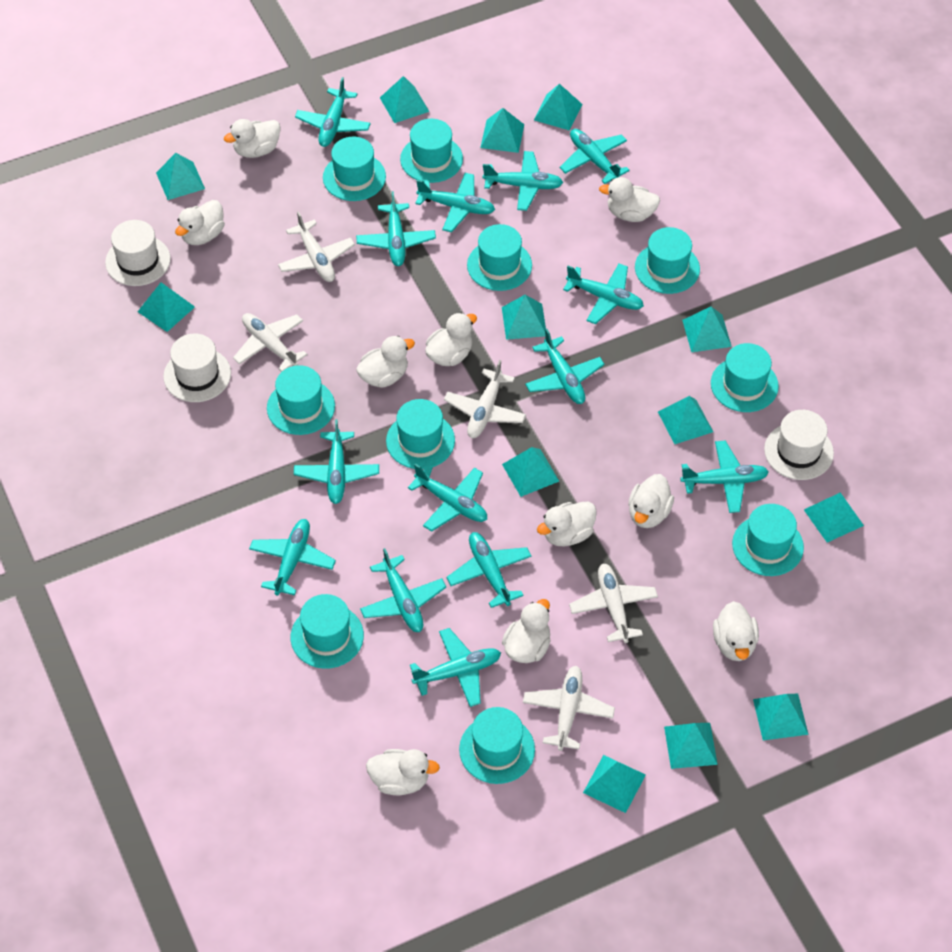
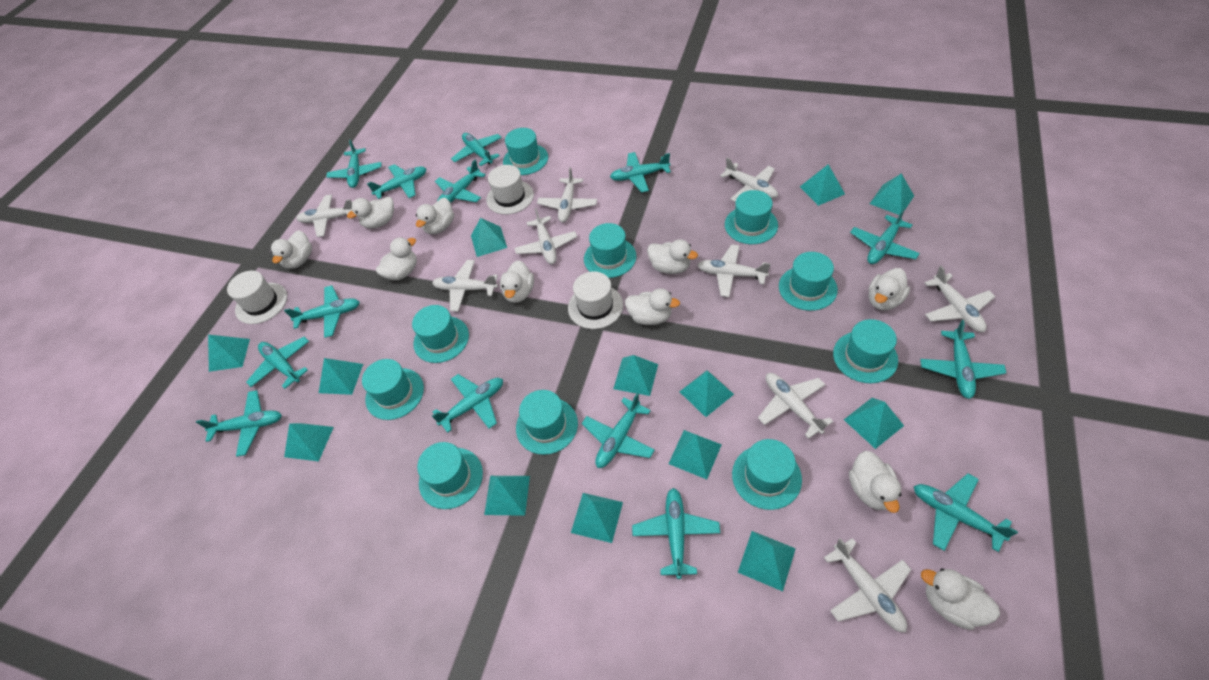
white plane: 5 -> 9

